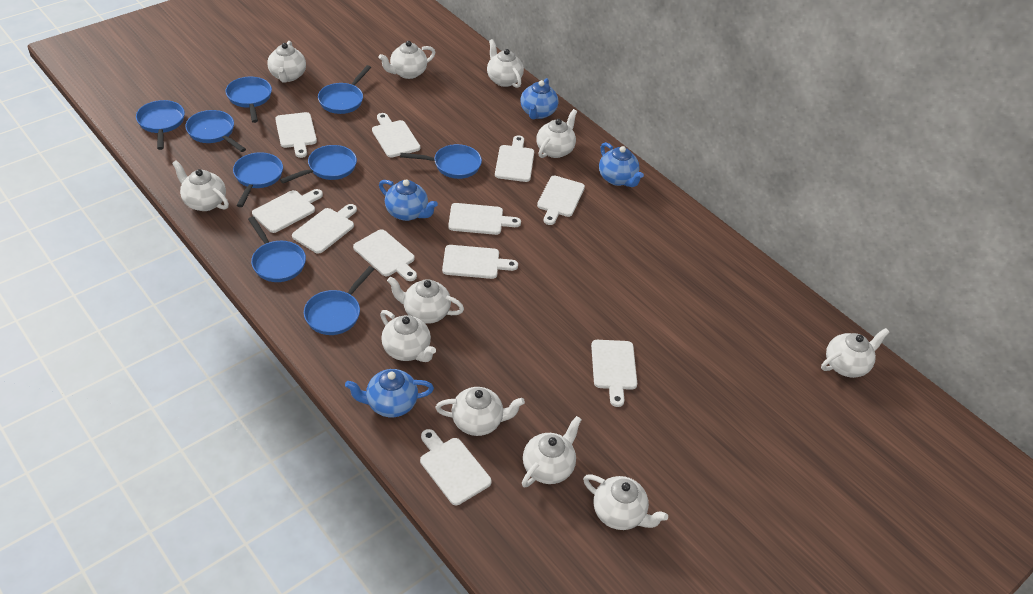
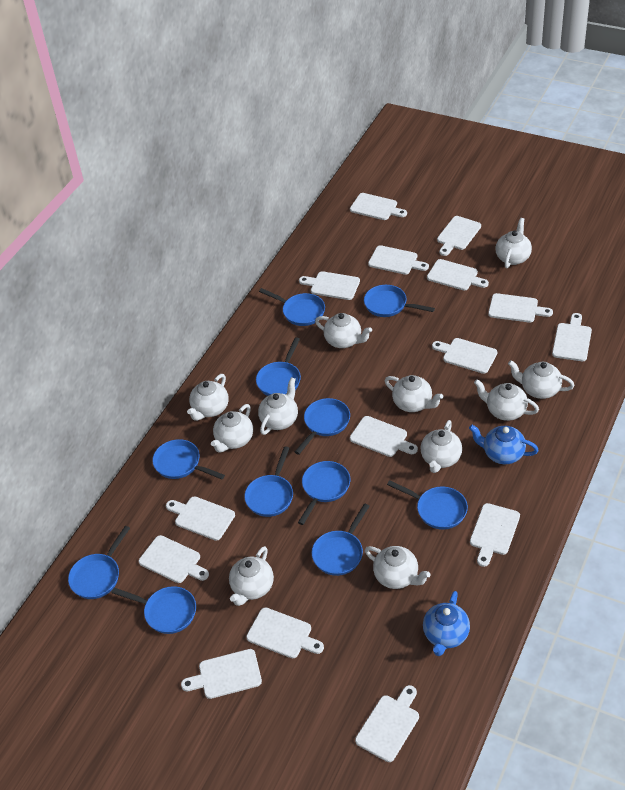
blue pan: 9 -> 11
blue teapot: 4 -> 2
white cutting board: 11 -> 15

